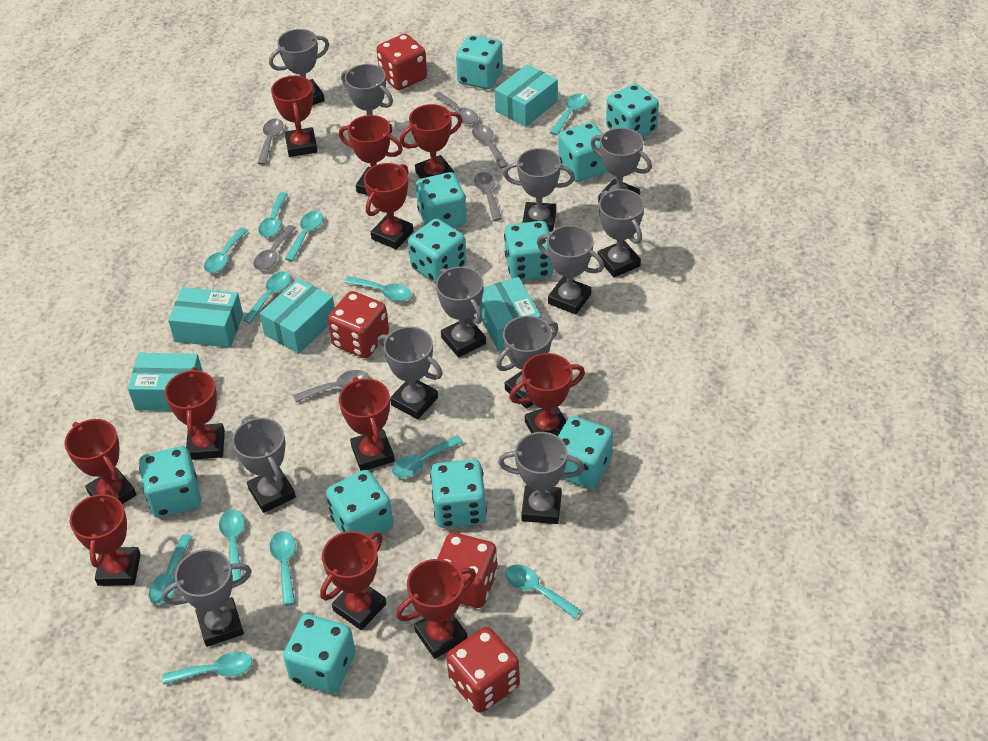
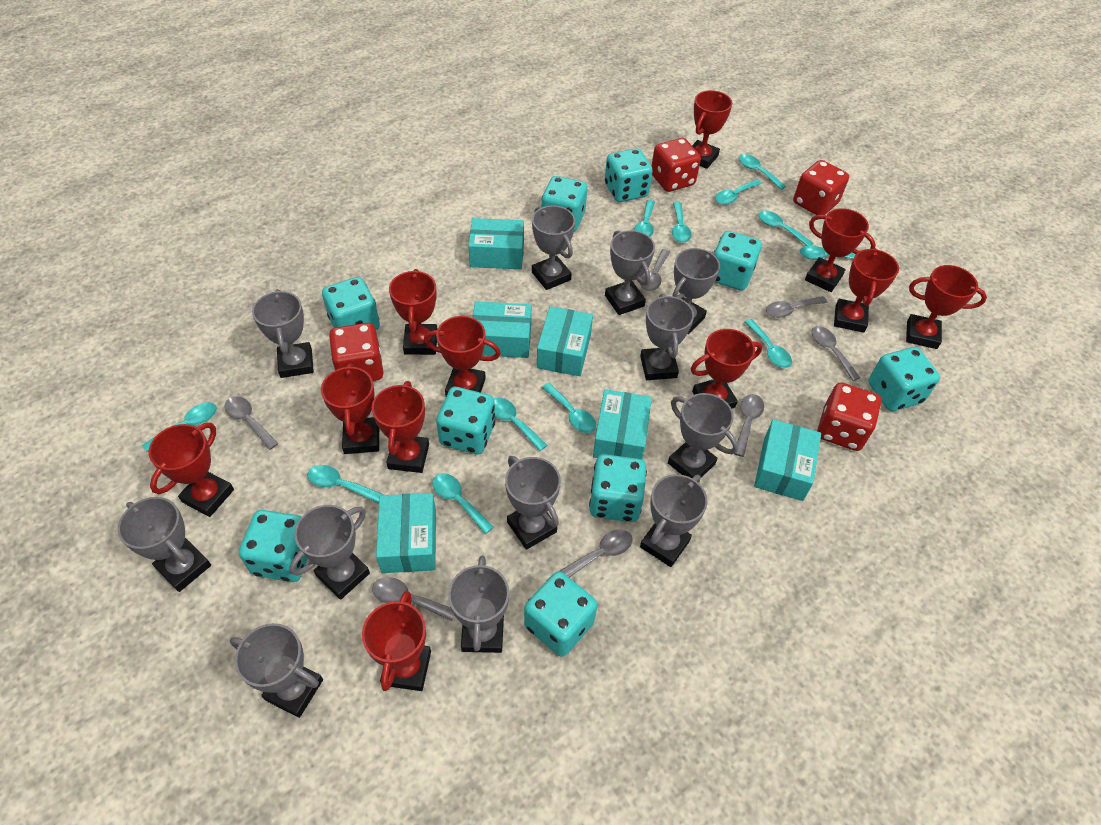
grey spoon: 6 -> 7
turquoise box: 5 -> 6
turquoise dice: 11 -> 9

